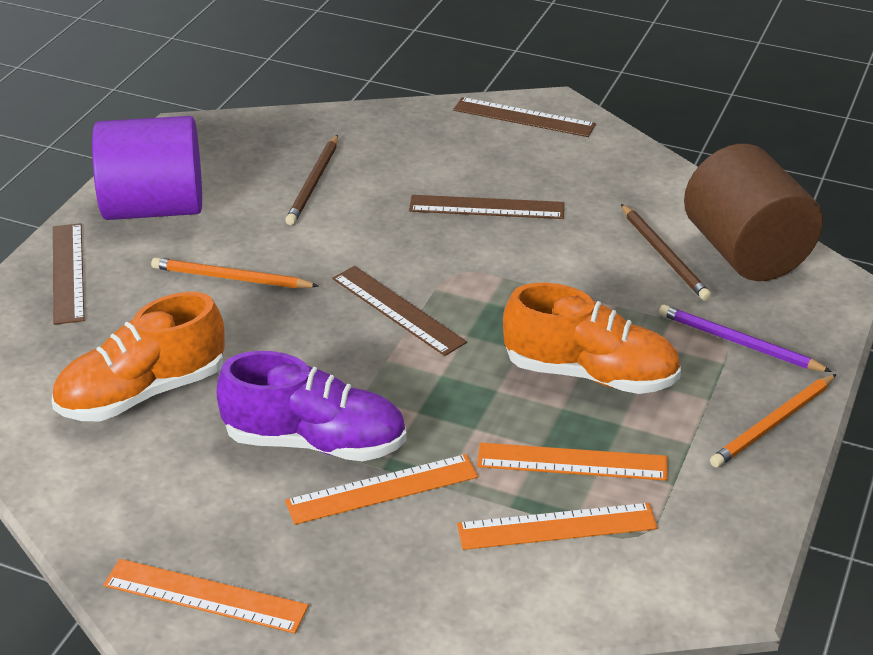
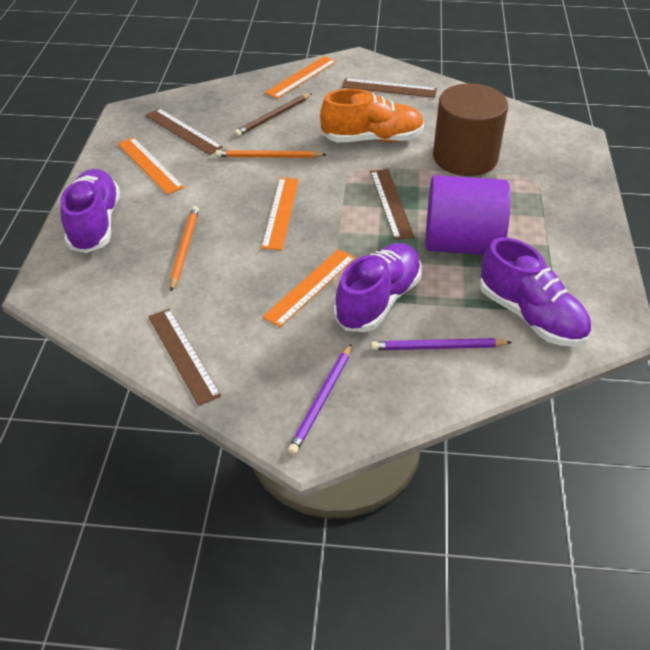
brown pencil: 2 -> 1
orange shoe: 2 -> 1
purple pencil: 1 -> 2
purple shoe: 1 -> 3

